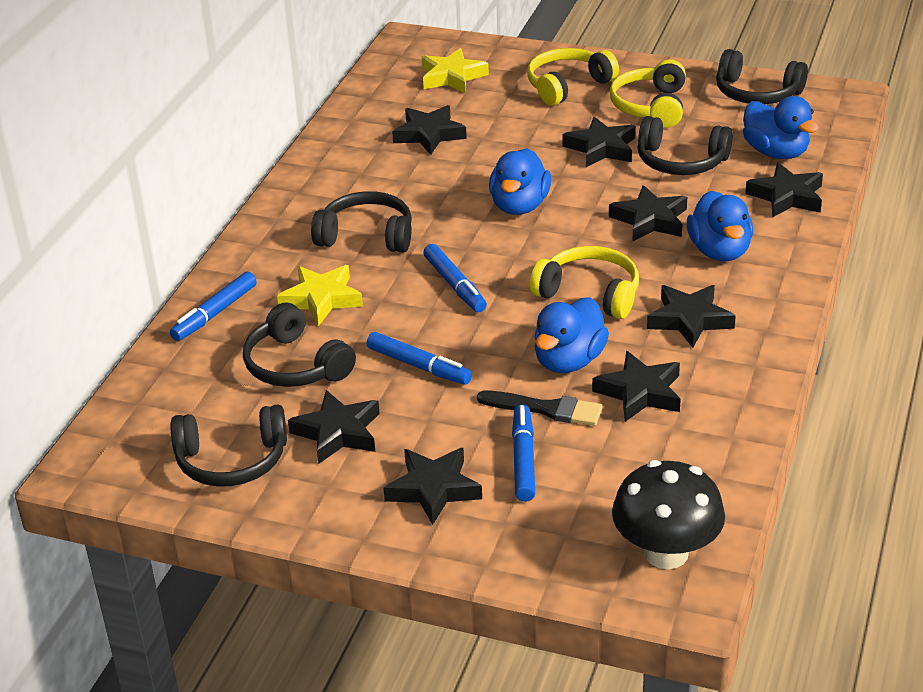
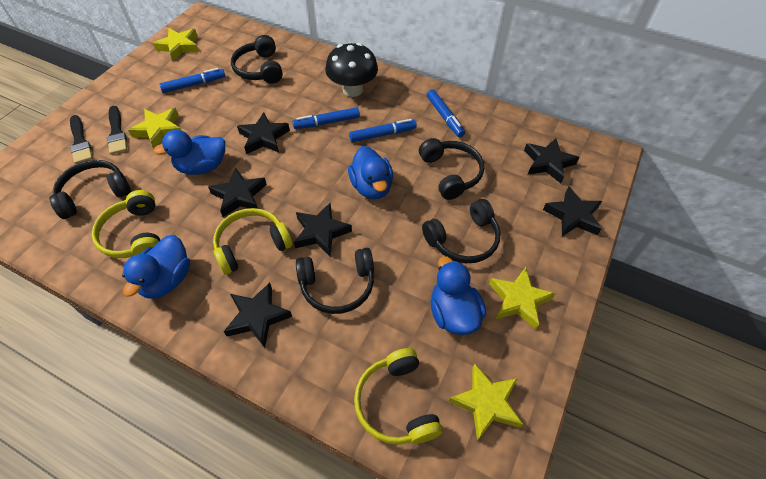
black brush: 1 -> 2
black star: 8 -> 6
yellow star: 2 -> 4

